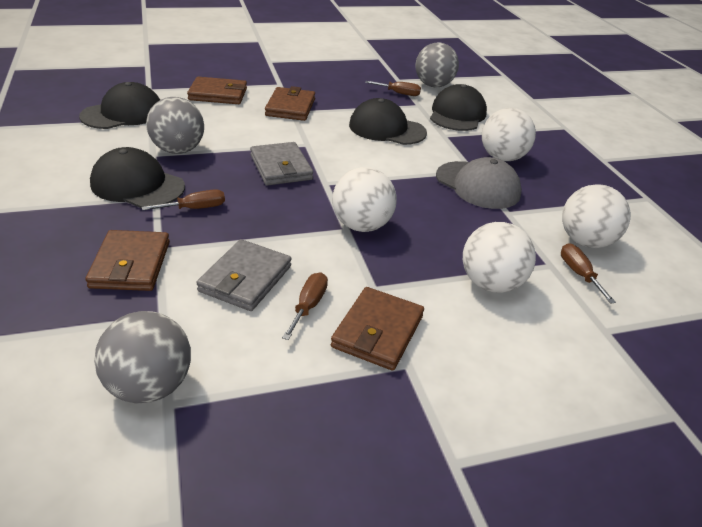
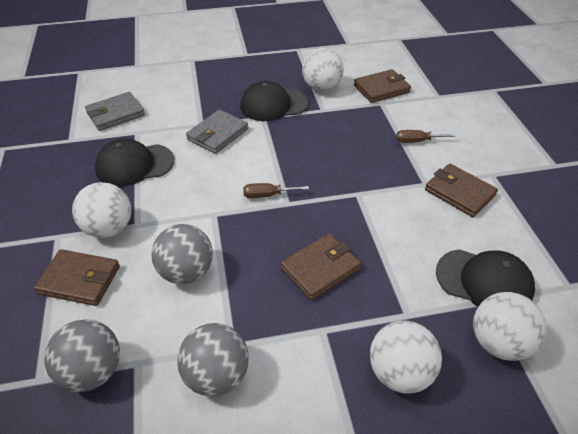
black cap: 4 -> 3
brown screwdriver: 4 -> 2
grey cap: 1 -> 0

